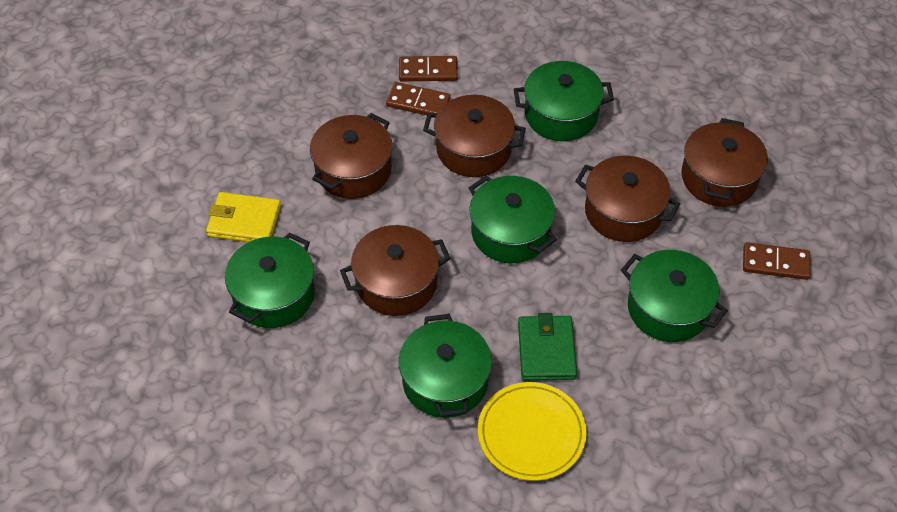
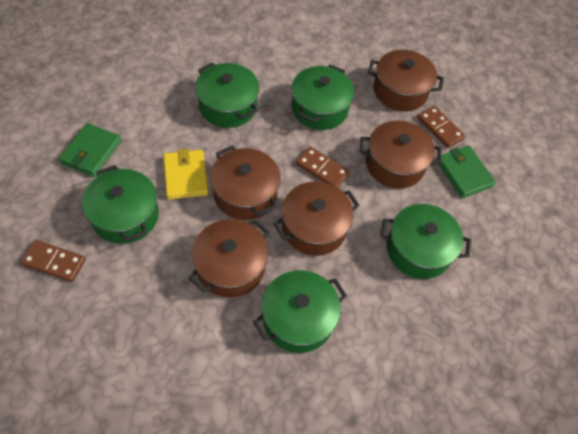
green wallet: 1 -> 2
yellow plate: 1 -> 0

